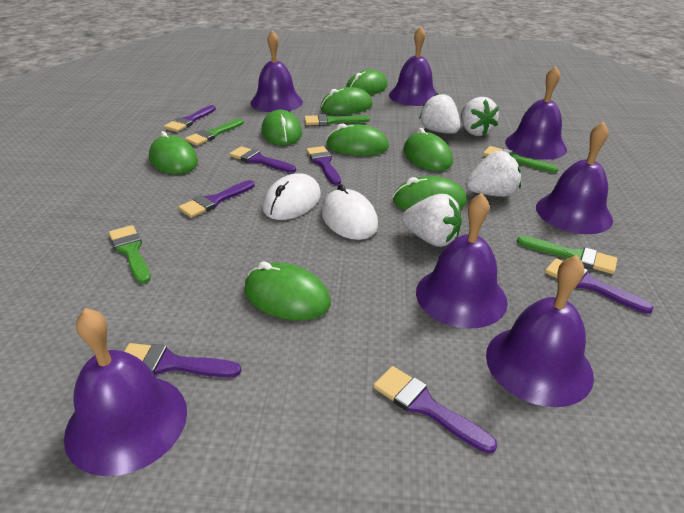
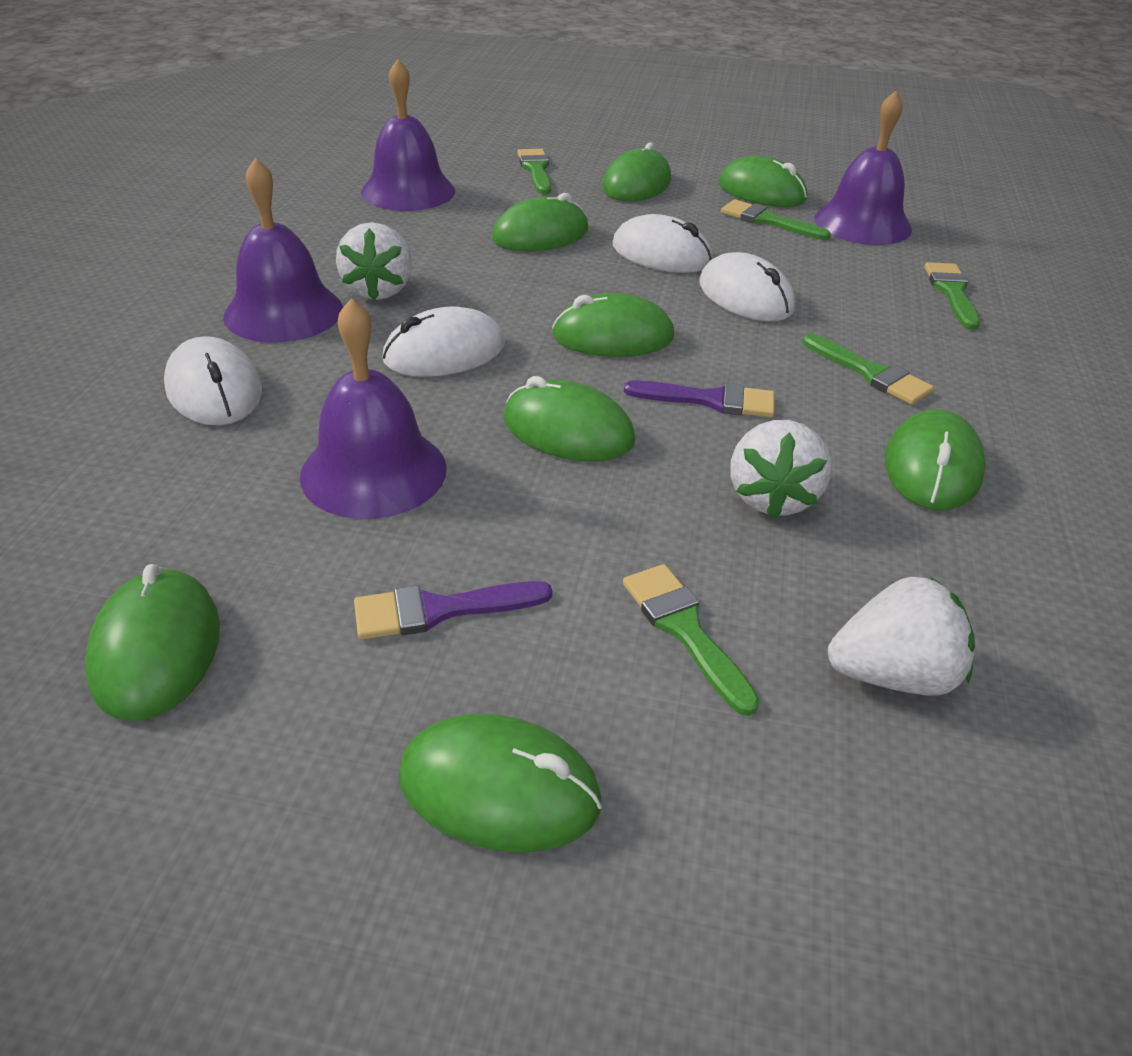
purple bell: 7 -> 4
purple brush: 7 -> 2
white mouse: 2 -> 4
white strawberry: 4 -> 3

